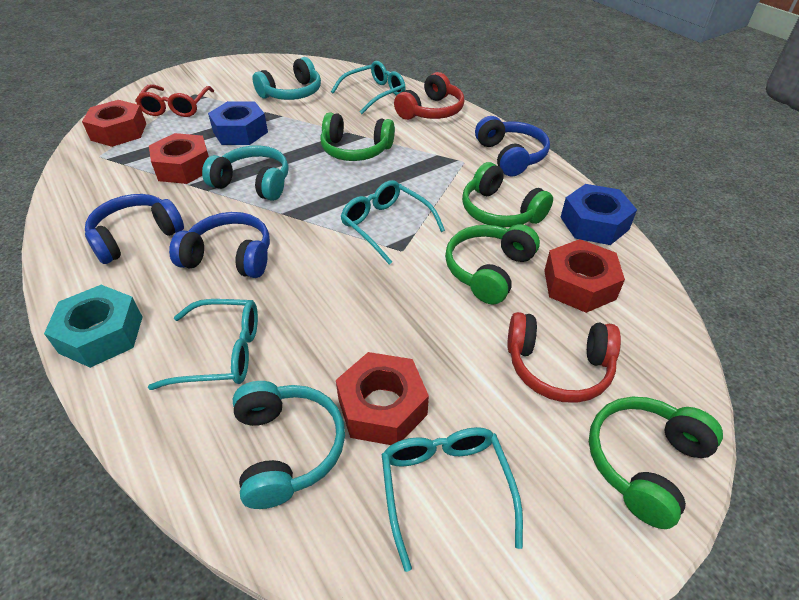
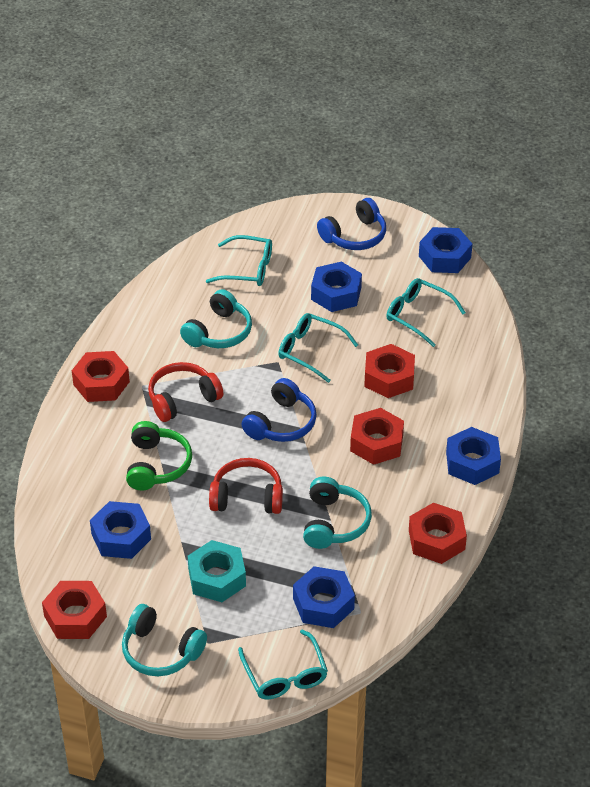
blue headphones: 3 -> 2
blue nut: 2 -> 5
green headphones: 4 -> 1
red glasses: 1 -> 0
red nut: 4 -> 5

